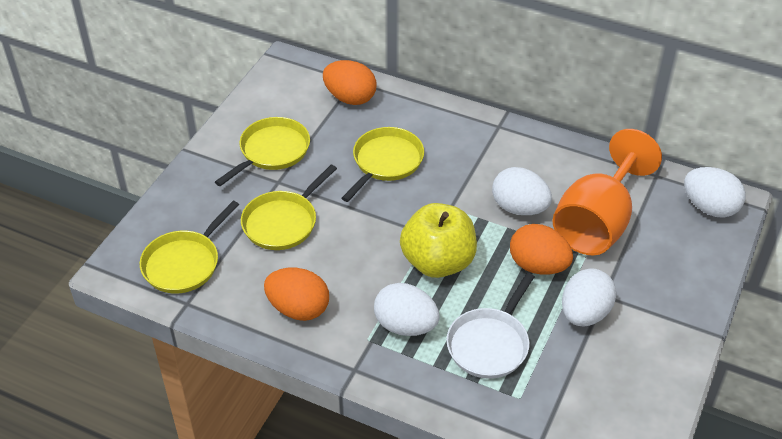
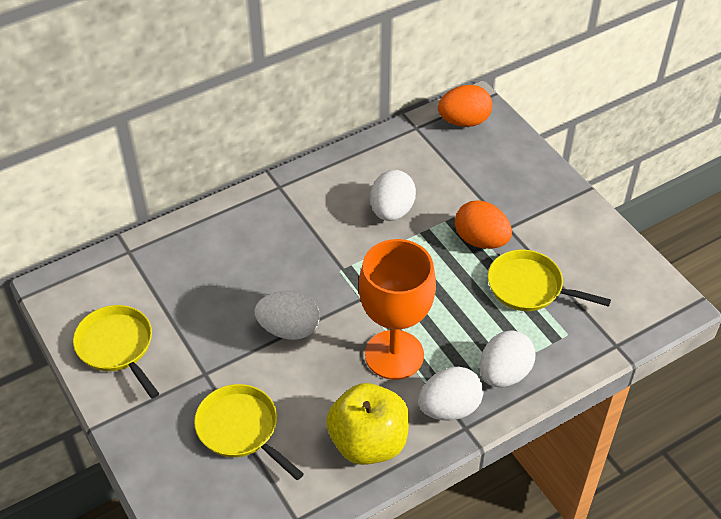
orange egg: 3 -> 2
white pan: 1 -> 0
yellow pan: 4 -> 3

